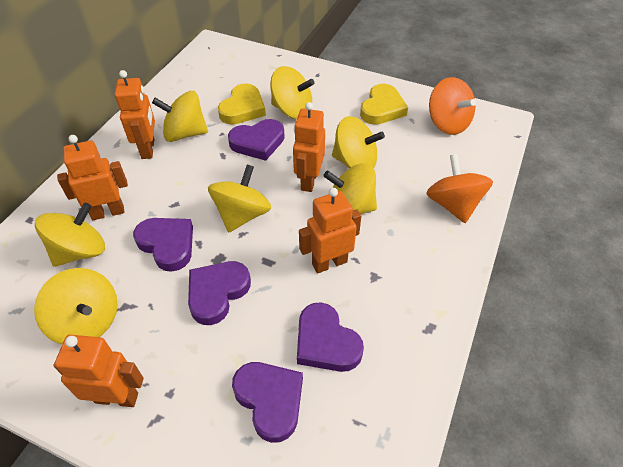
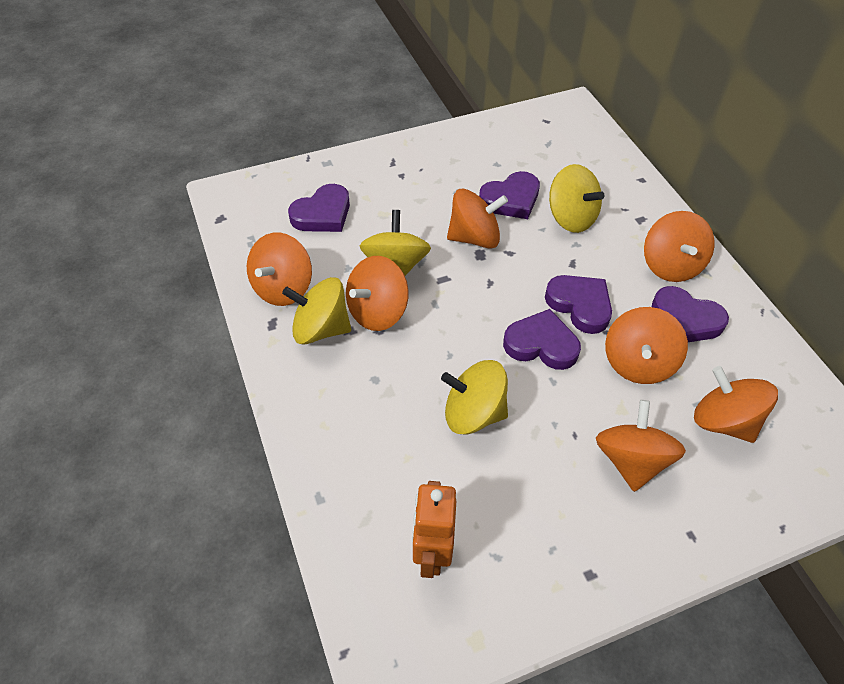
orange robot: 5 -> 1
orange spinning top: 2 -> 7
yellow heart: 2 -> 0
yellow spinning top: 7 -> 4

